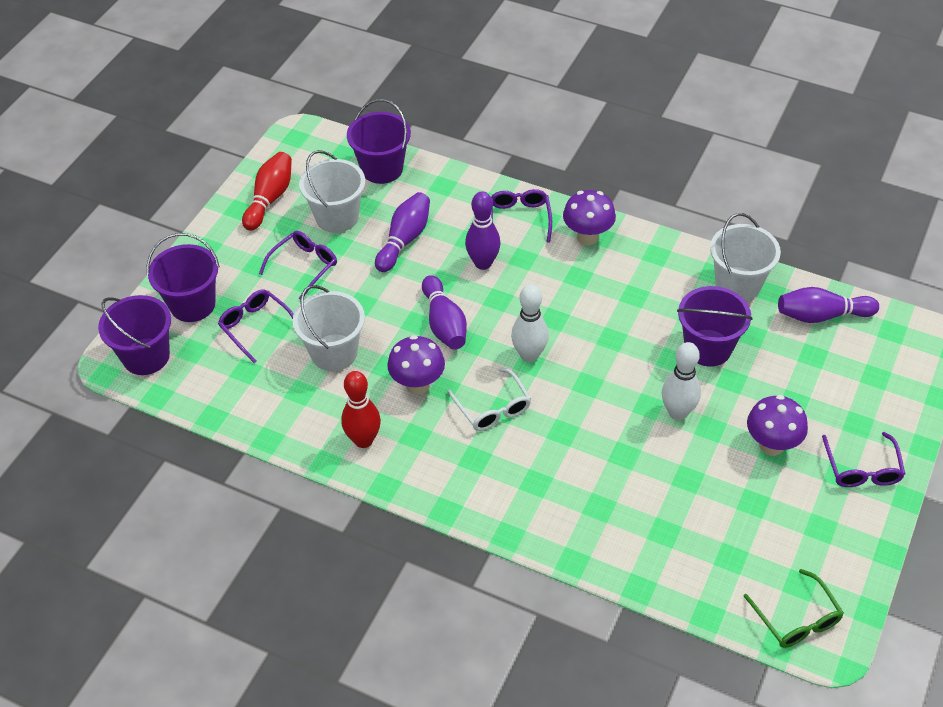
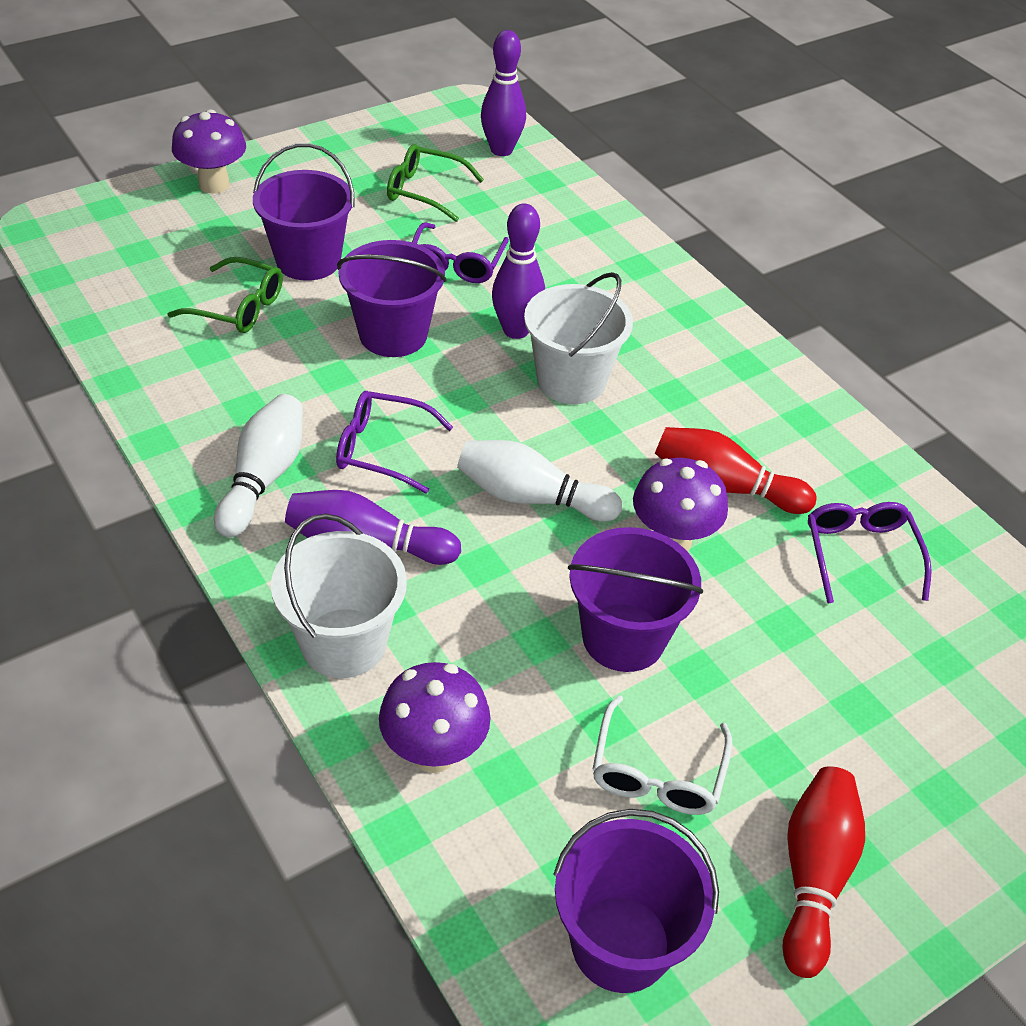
green glasses: 1 -> 2
purple bowling pin: 4 -> 3
purple glasses: 4 -> 3
white bucket: 3 -> 2

